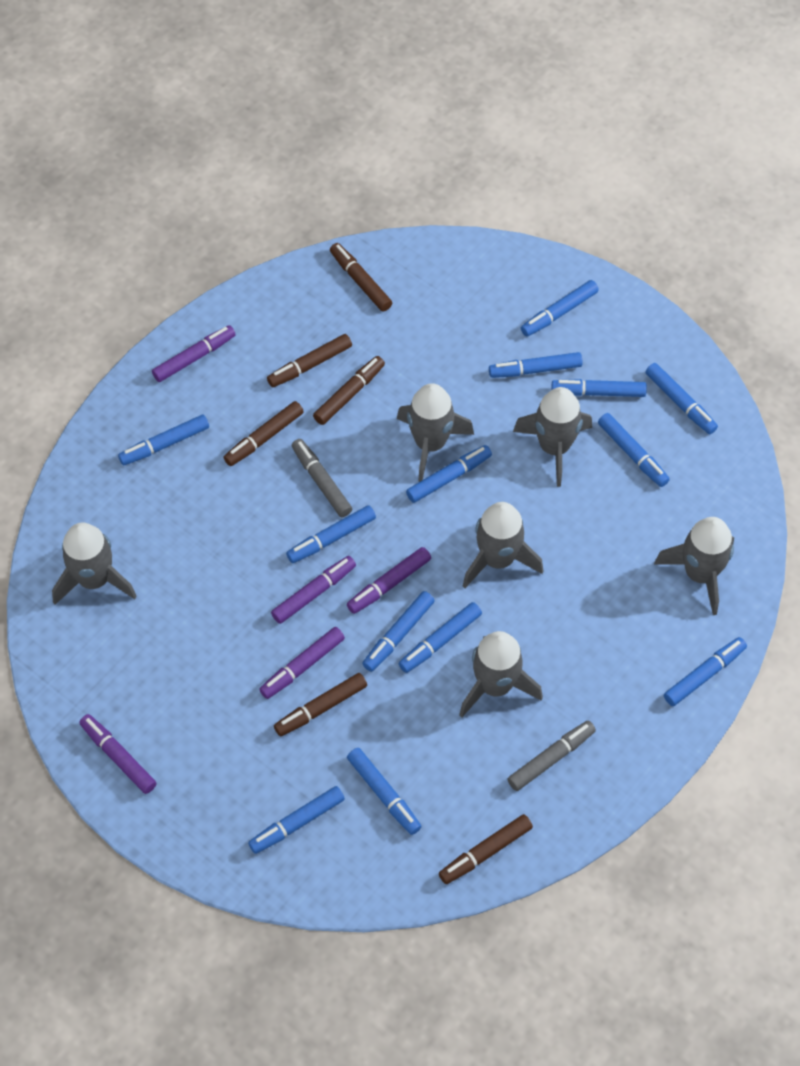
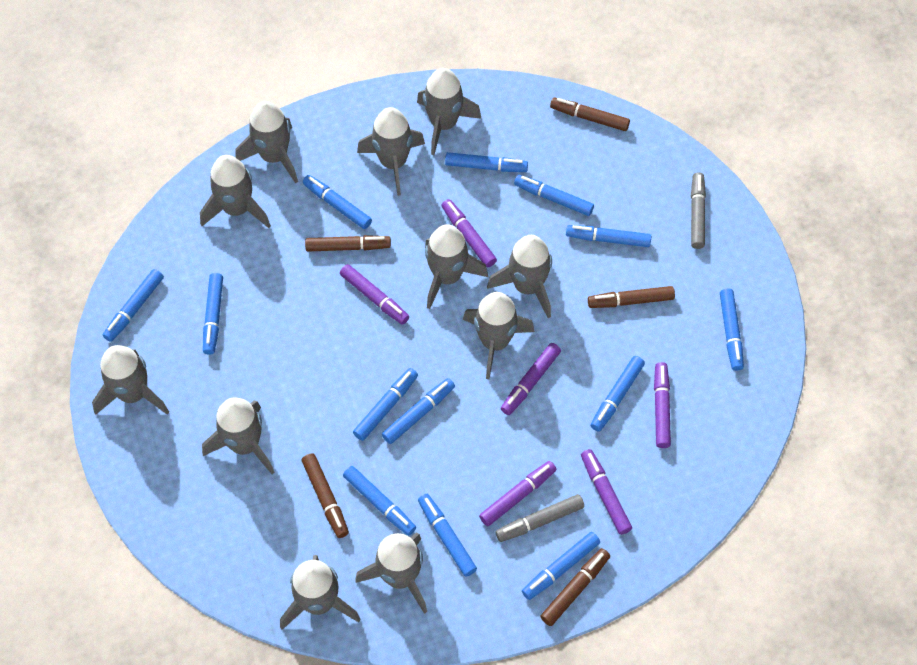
brown marker: 6 -> 5
grey rocket: 6 -> 11
purple marker: 5 -> 6

